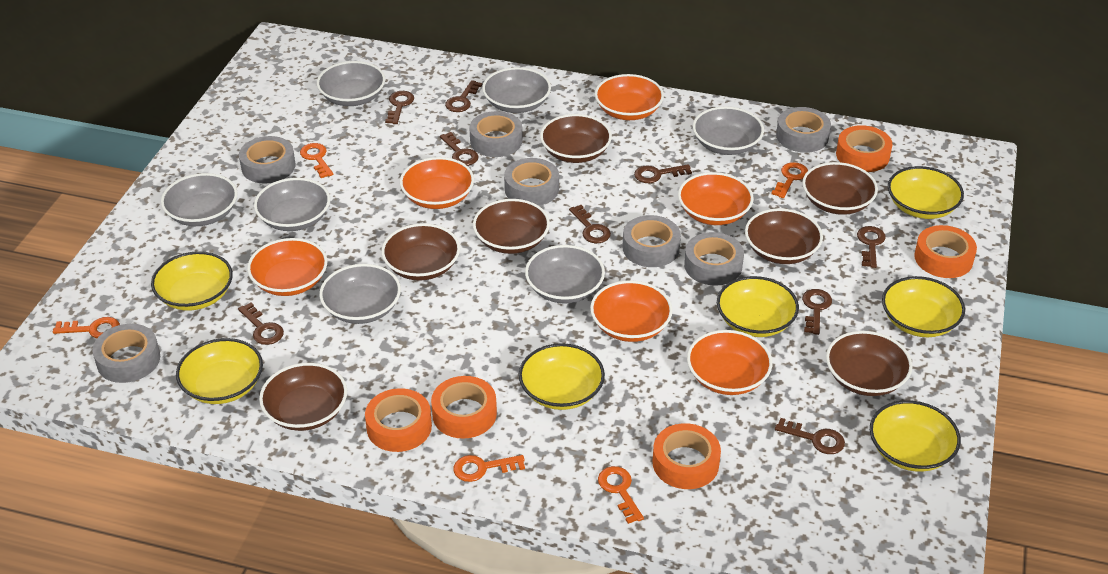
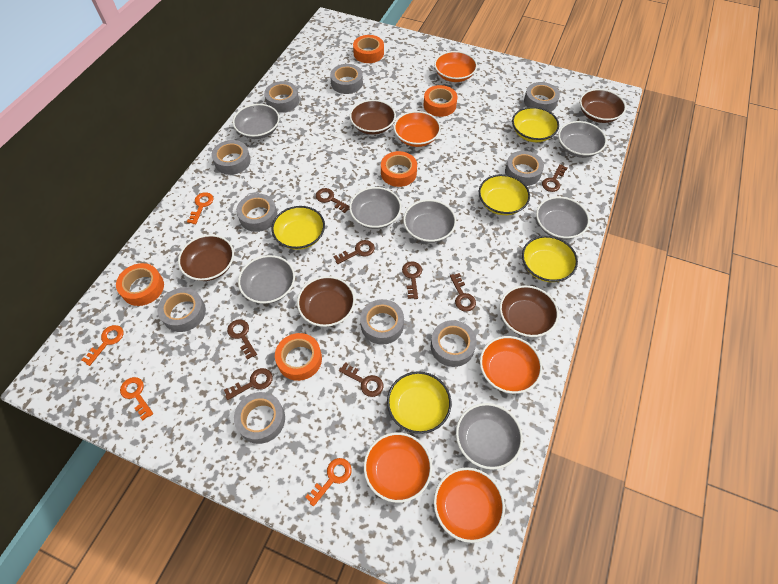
brown bowl: 7 -> 5
brown key: 9 -> 8
grey tape: 7 -> 10
orange bowl: 6 -> 5
orange key: 5 -> 4
yellow bowl: 7 -> 5

